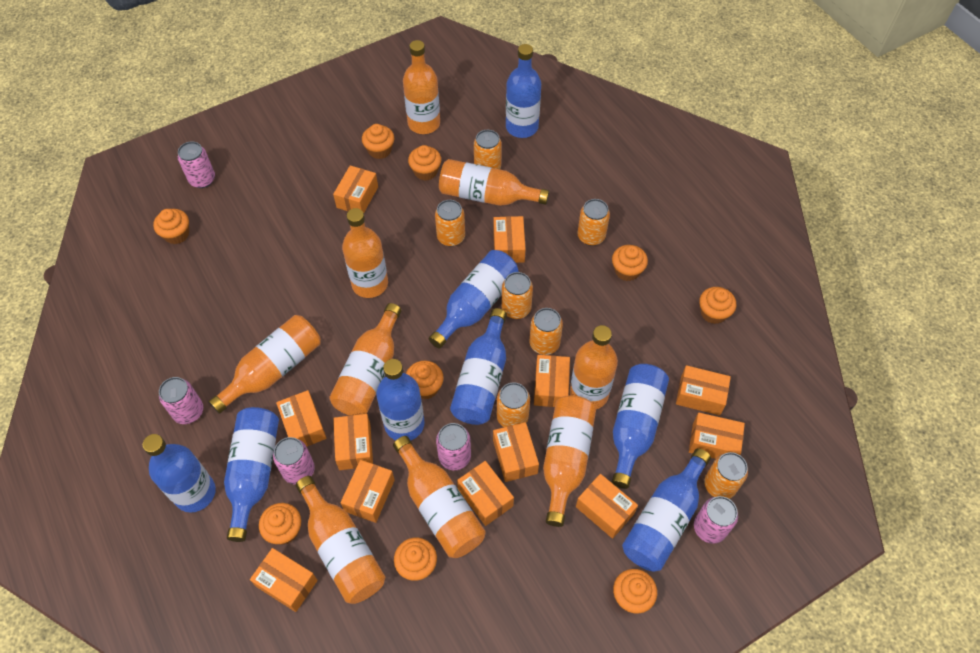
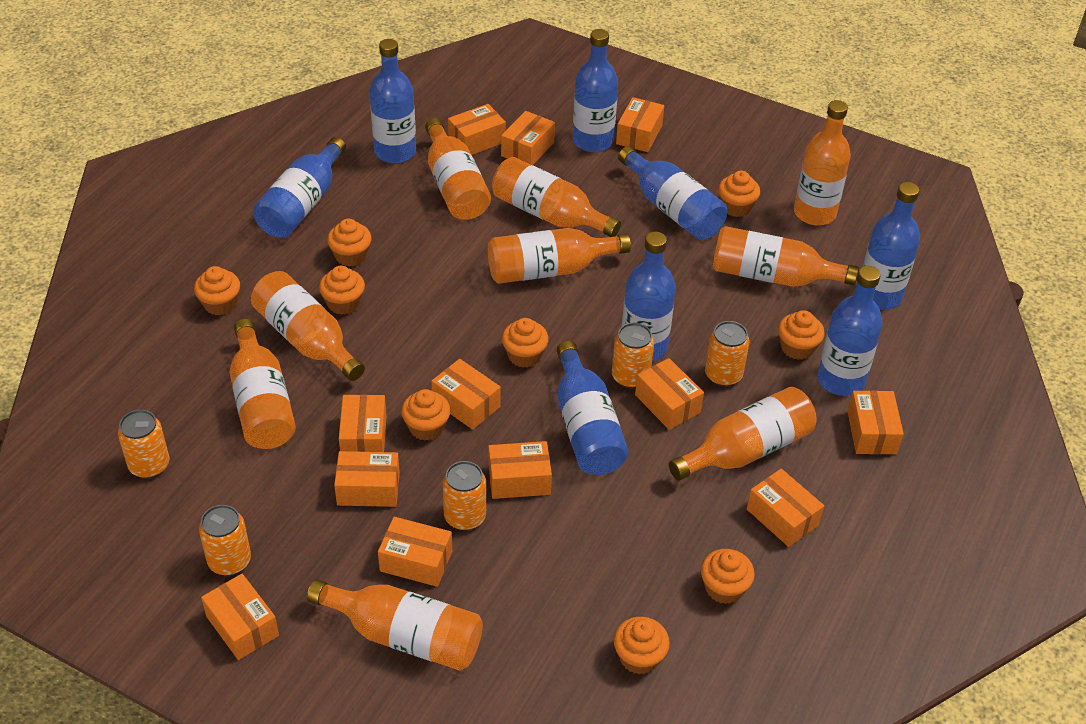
orange can: 7 -> 5
pink can: 5 -> 0

